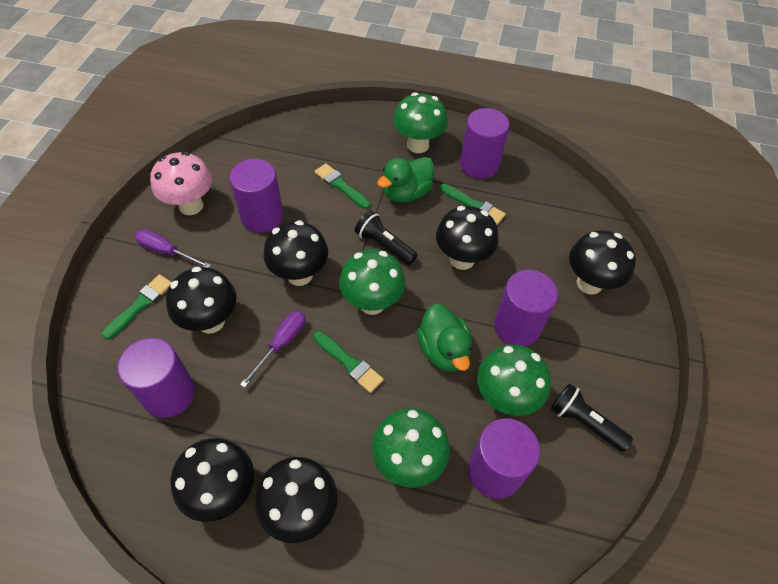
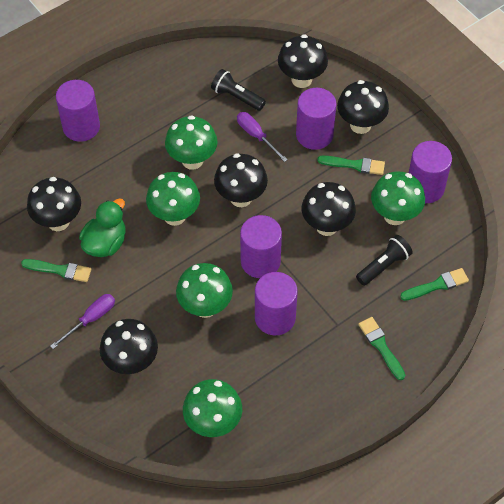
green duck: 2 -> 1
green mushroom: 4 -> 5
pink mushroom: 1 -> 0

